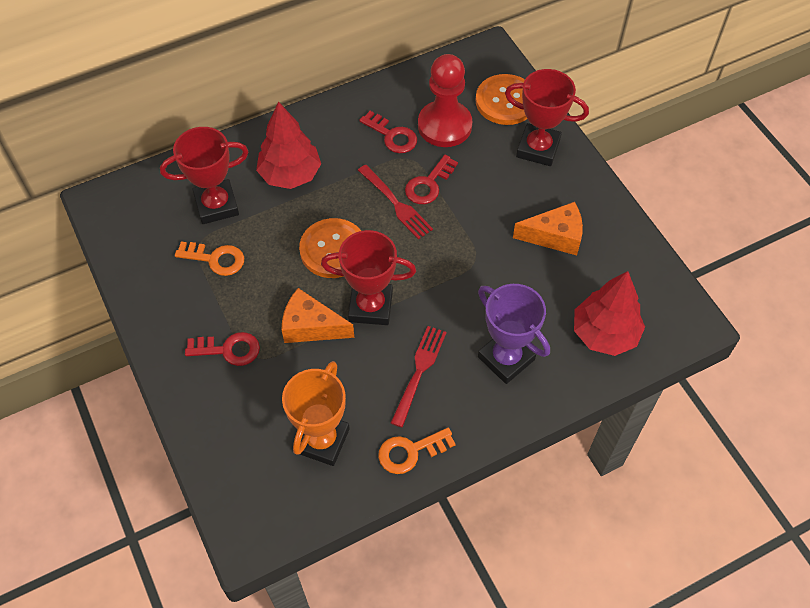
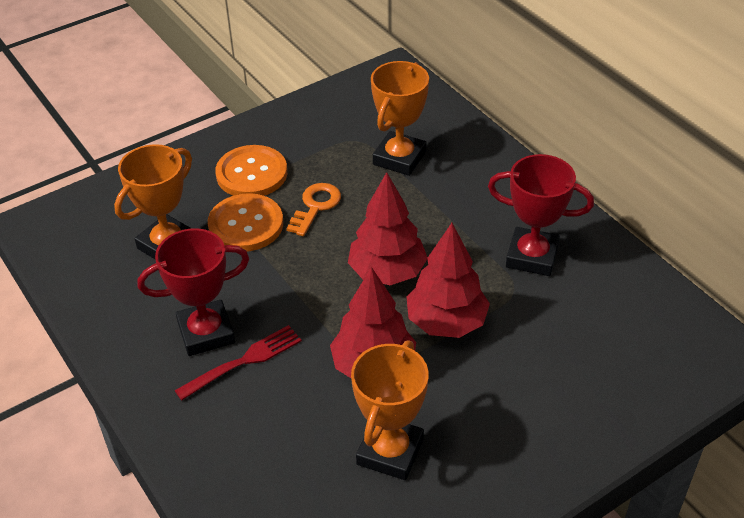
orange cheese: 2 -> 0
orange key: 2 -> 1
orange trophy: 1 -> 3
purple trophy: 1 -> 0
red fork: 2 -> 1
red key: 3 -> 0
red pawn: 1 -> 0
red tree: 2 -> 3
red trophy: 3 -> 2

